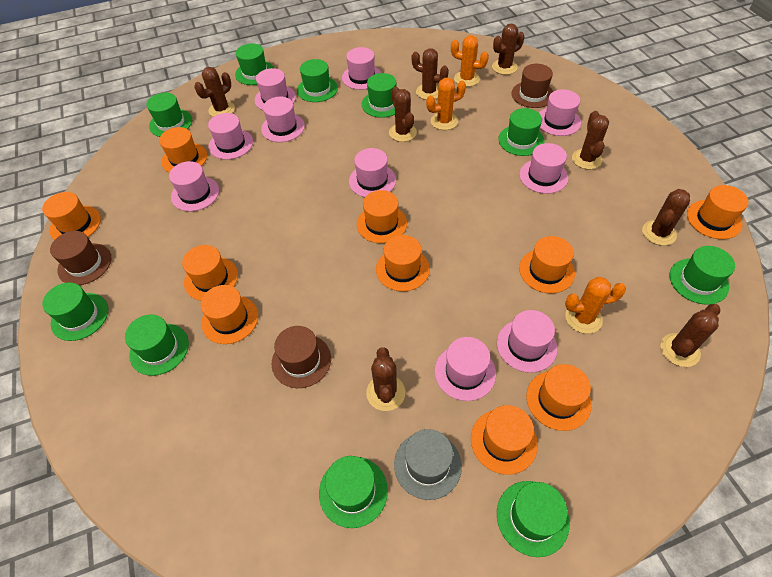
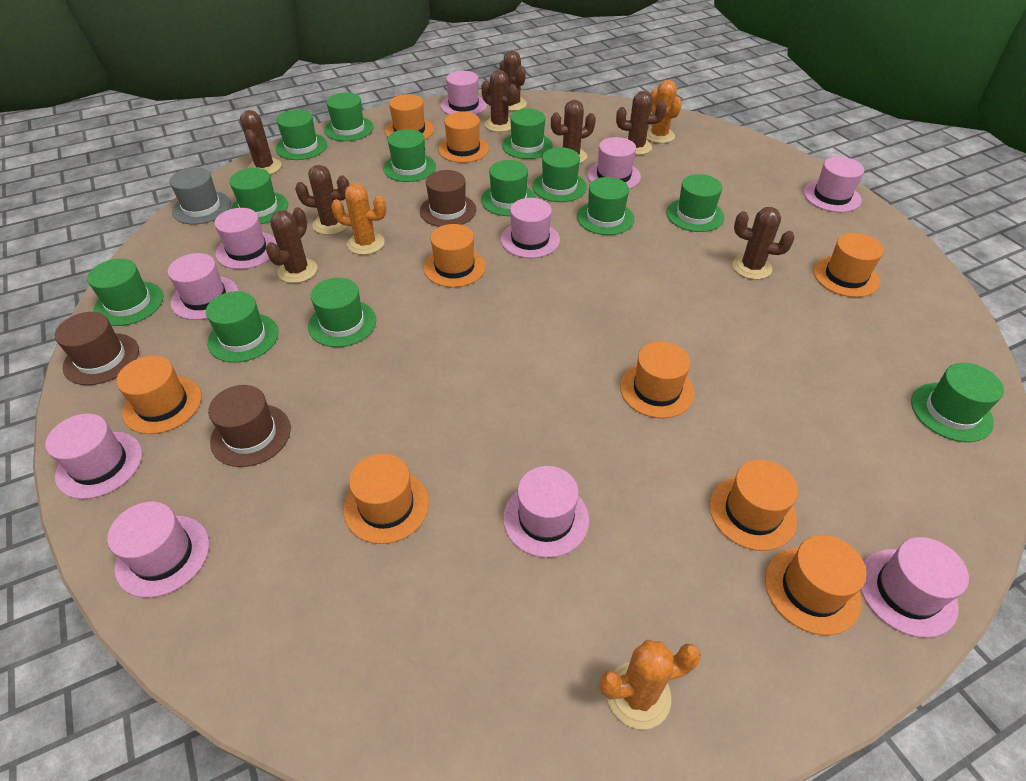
green hat: 10 -> 13
orange hat: 10 -> 9

